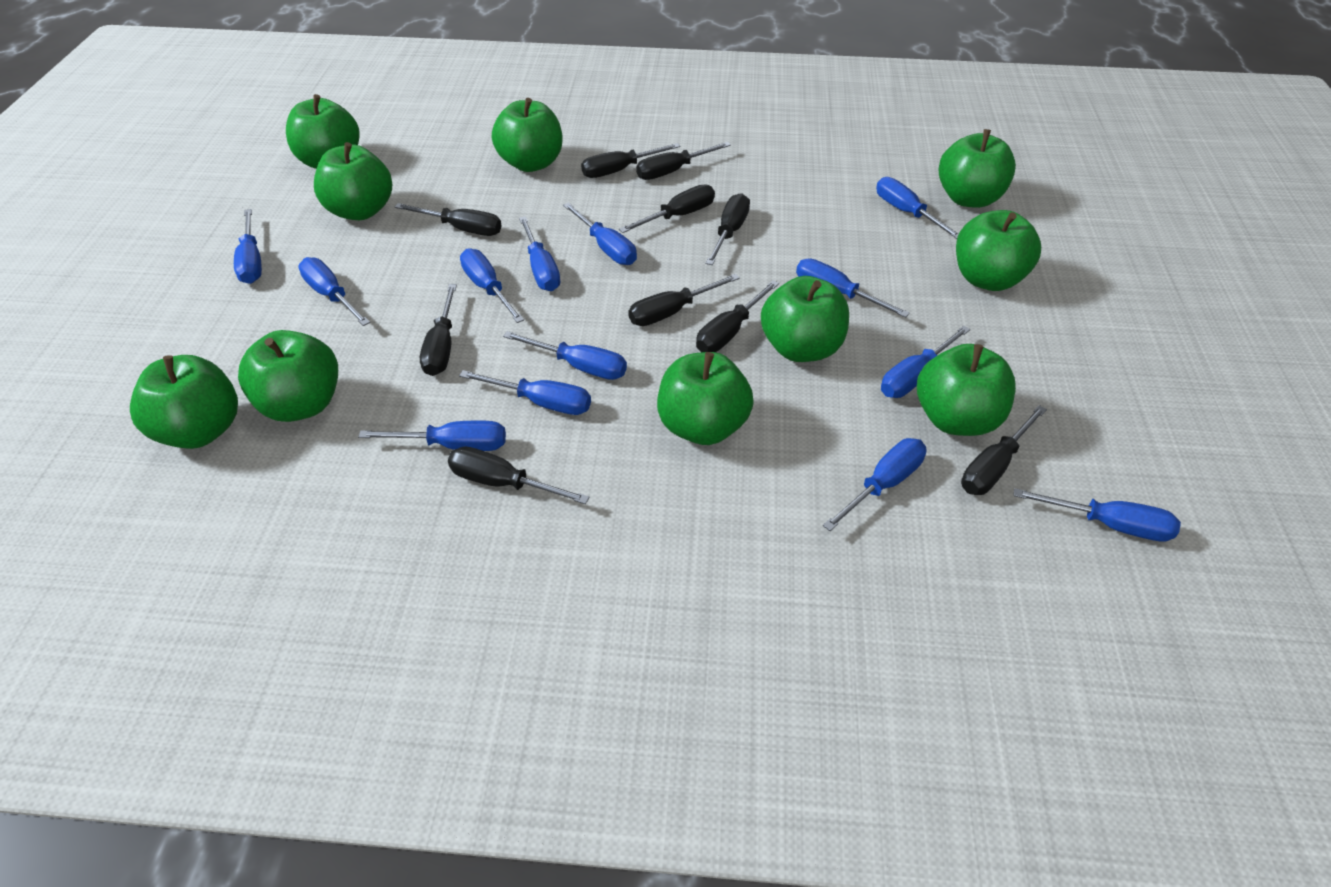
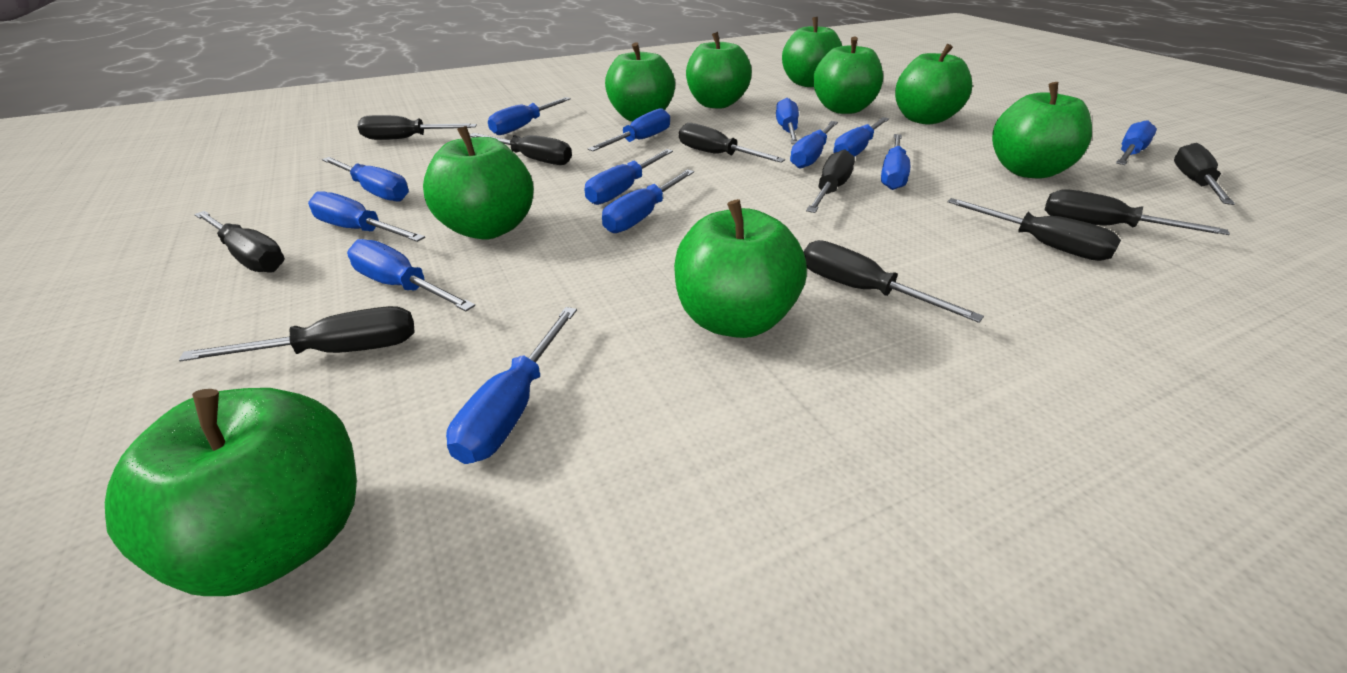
green apple: 10 -> 9

